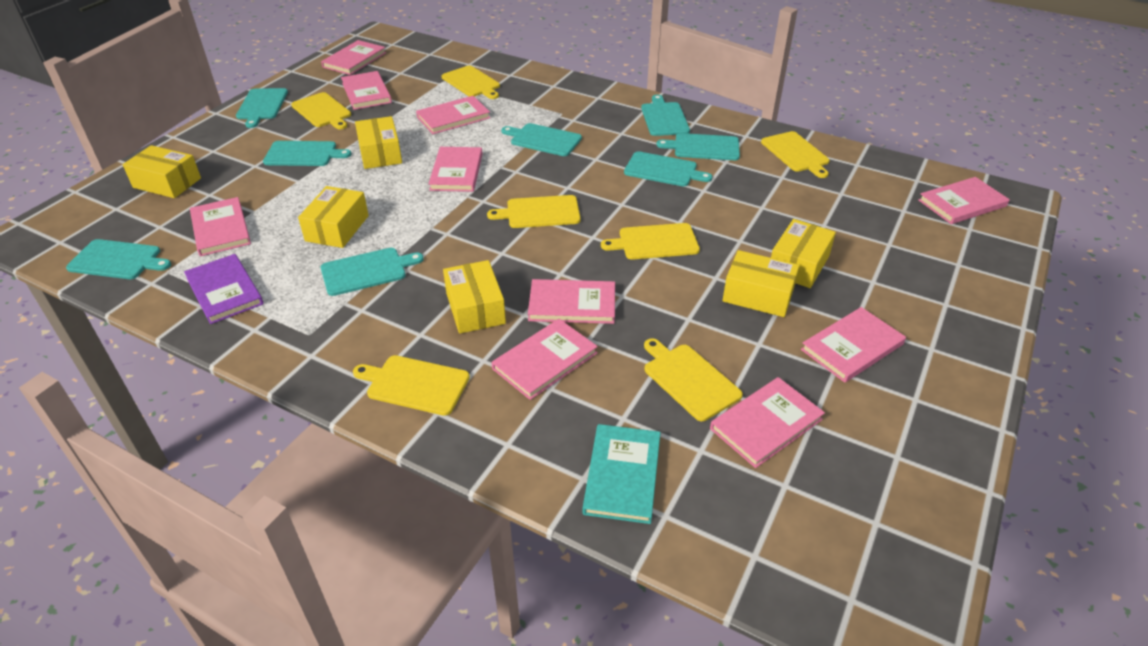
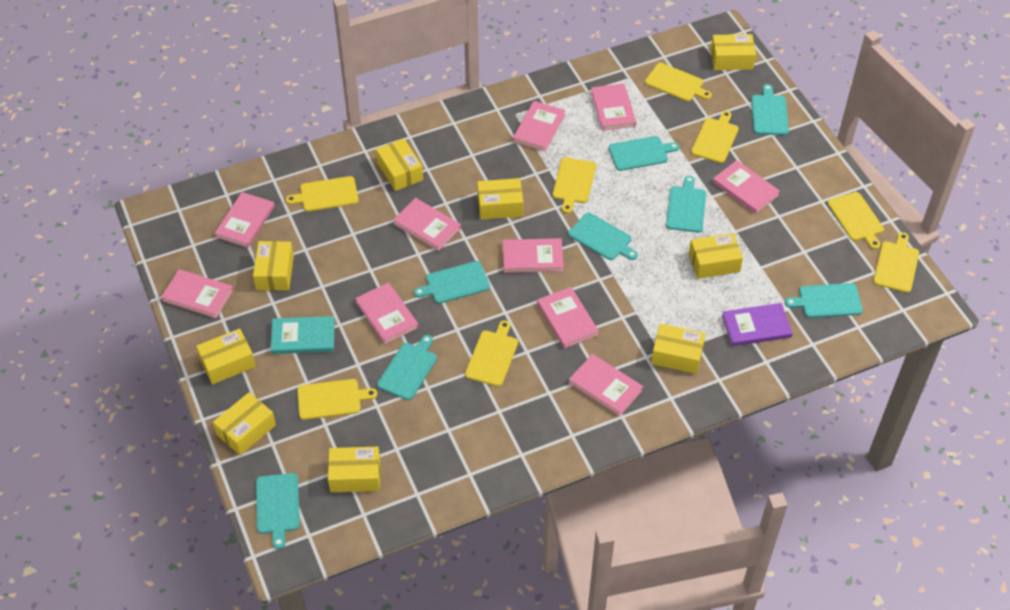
yellow box: 6 -> 9
yellow cutting board: 7 -> 8

